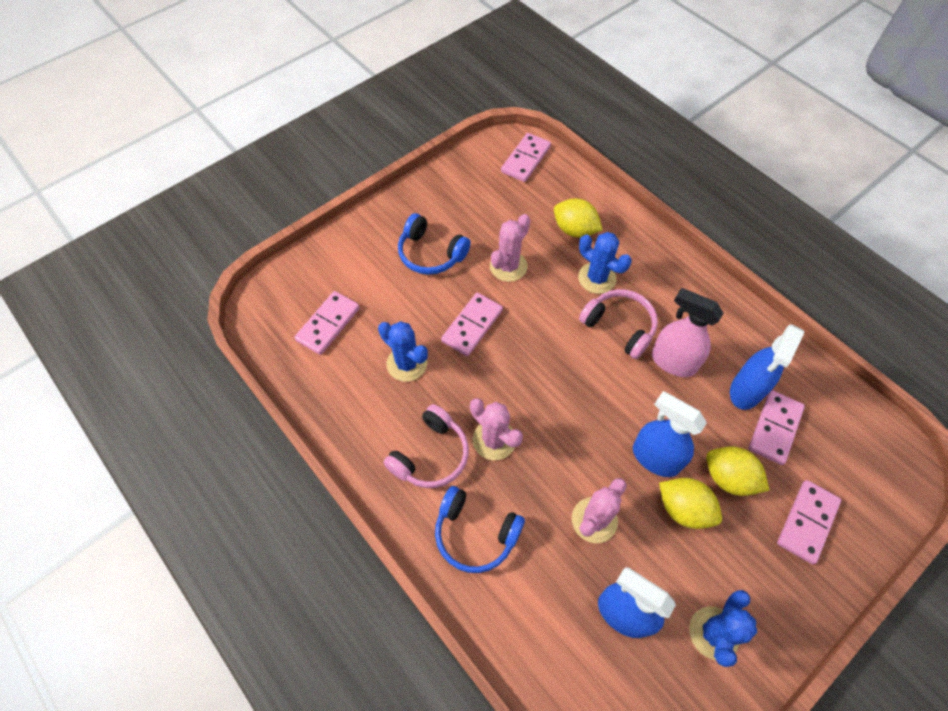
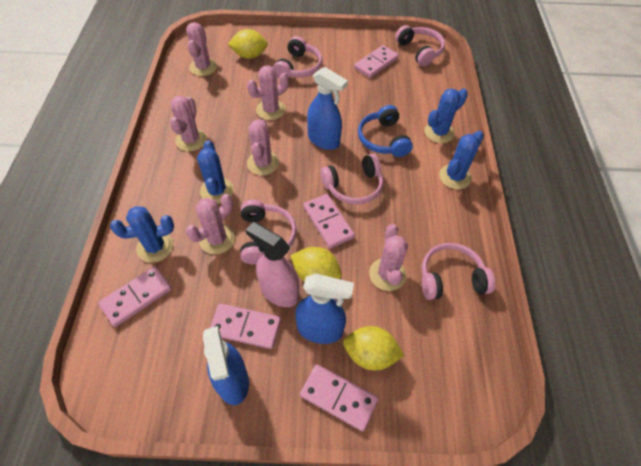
blue cactus: 3 -> 4
blue headphones: 2 -> 1
pink cactus: 3 -> 6
pink headphones: 2 -> 5

